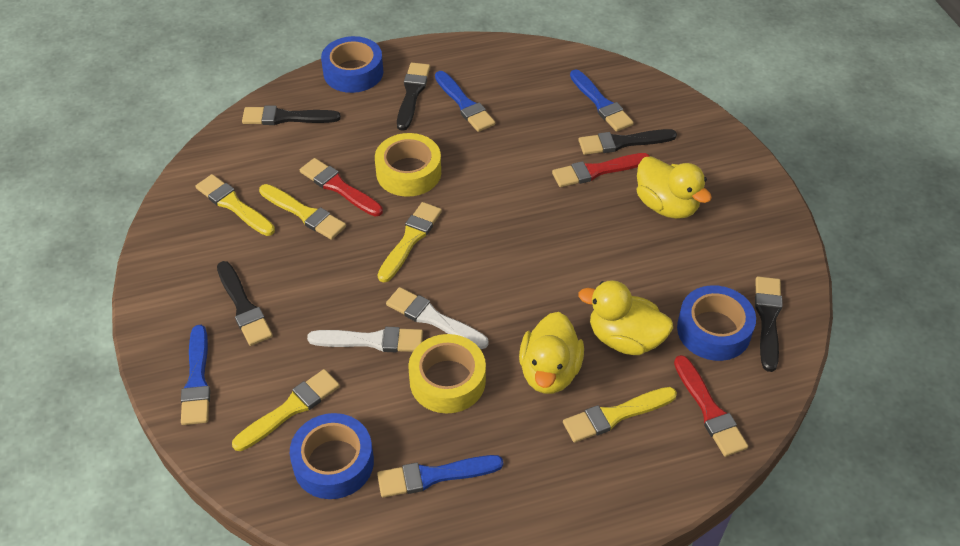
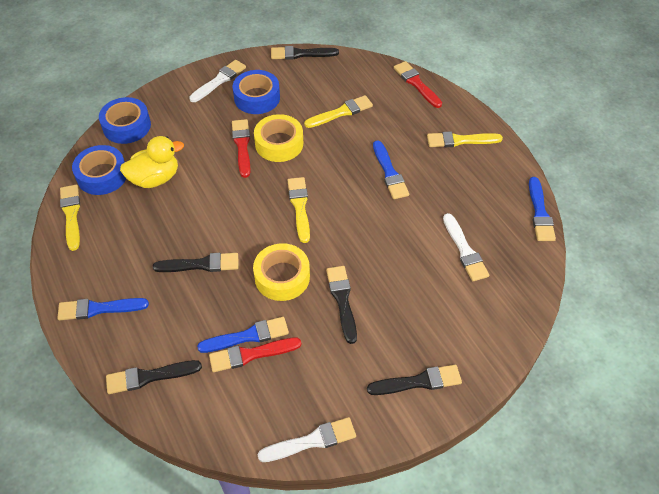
white brush: 2 -> 3
yellow brush: 5 -> 4
yellow duck: 3 -> 1

